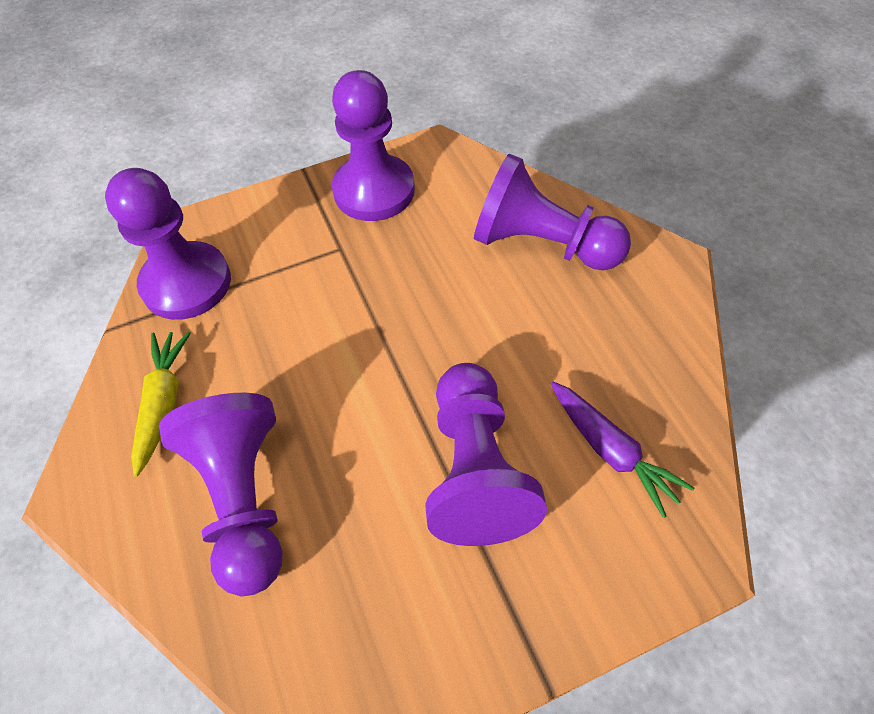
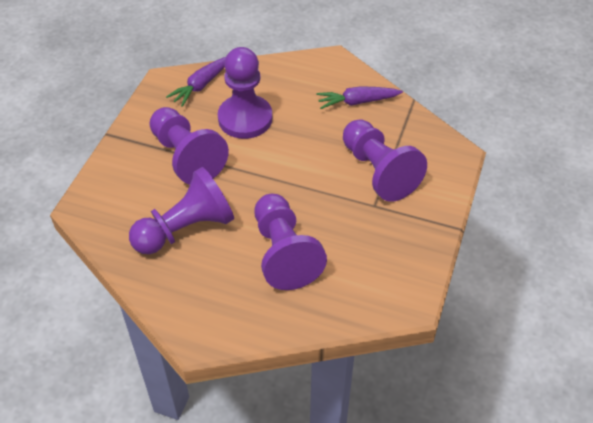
purple carrot: 1 -> 2
yellow carrot: 1 -> 0

